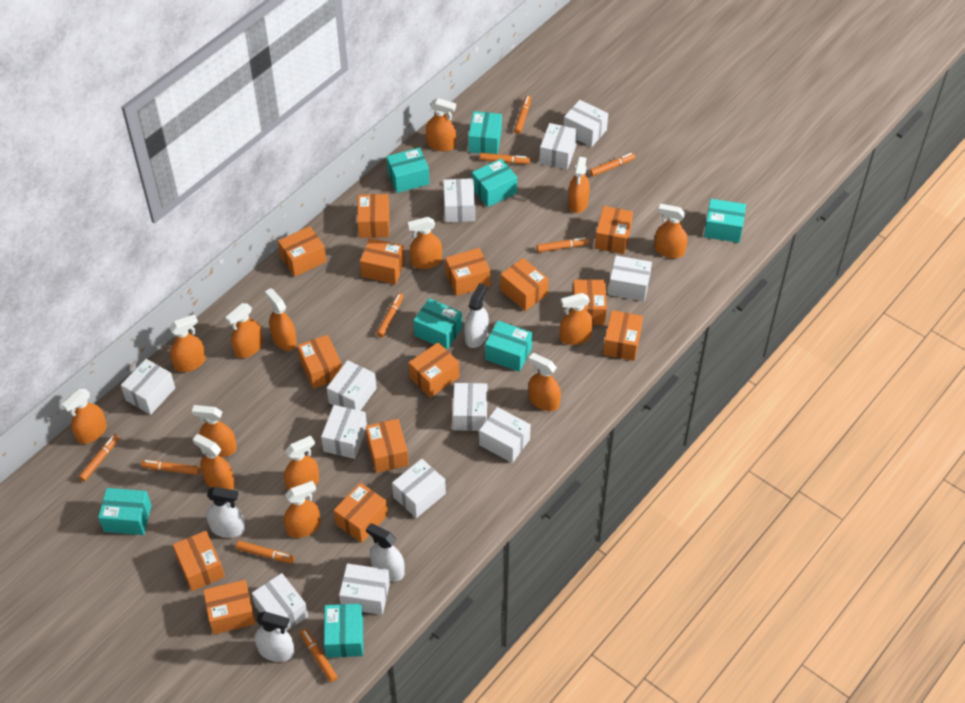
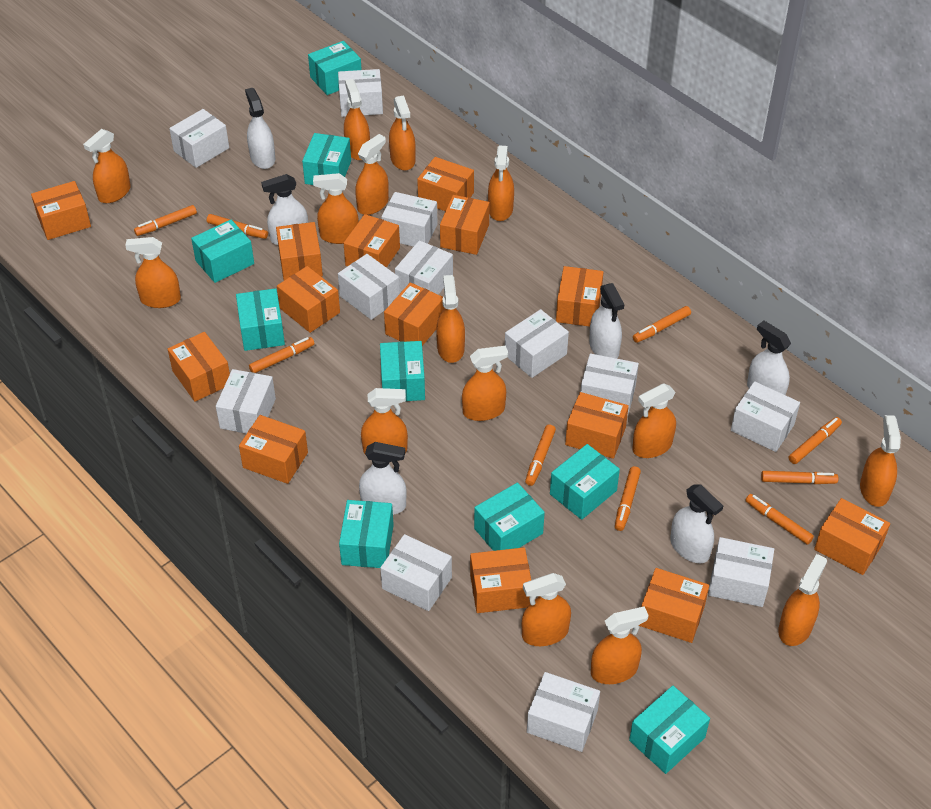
orange spray bottle: 14 -> 15
turquoise box: 8 -> 9
white spray bottle: 4 -> 6

